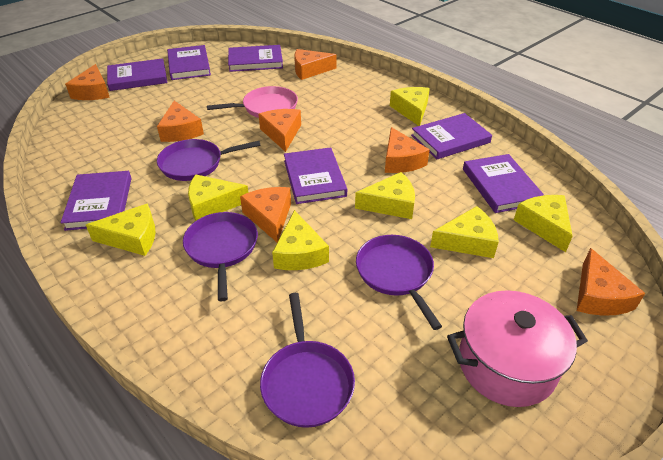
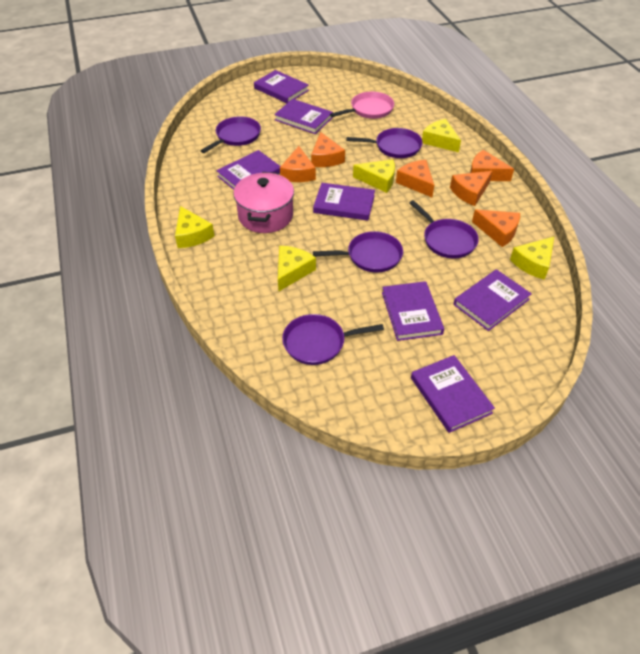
orange cheese: 7 -> 6
purple pan: 4 -> 5
yellow cheese: 7 -> 5

